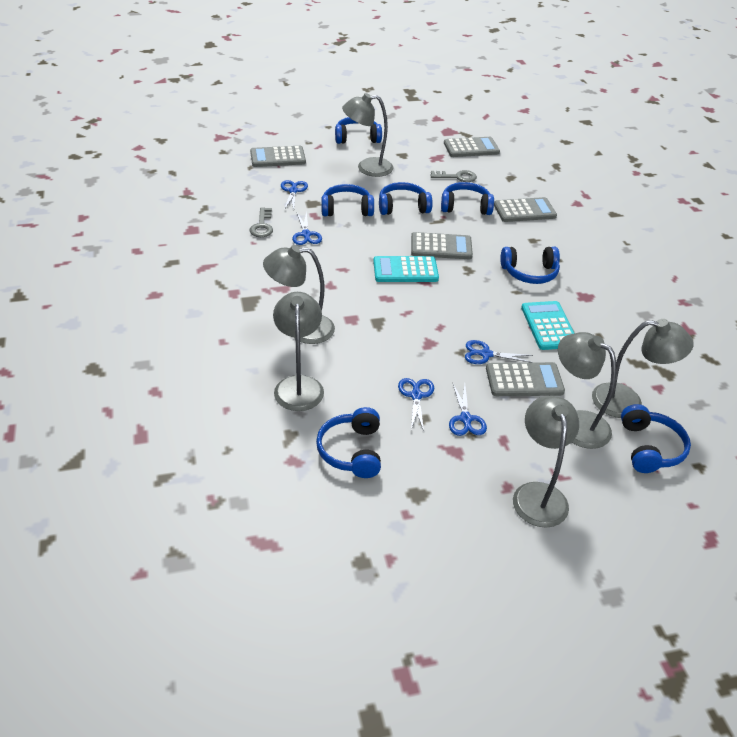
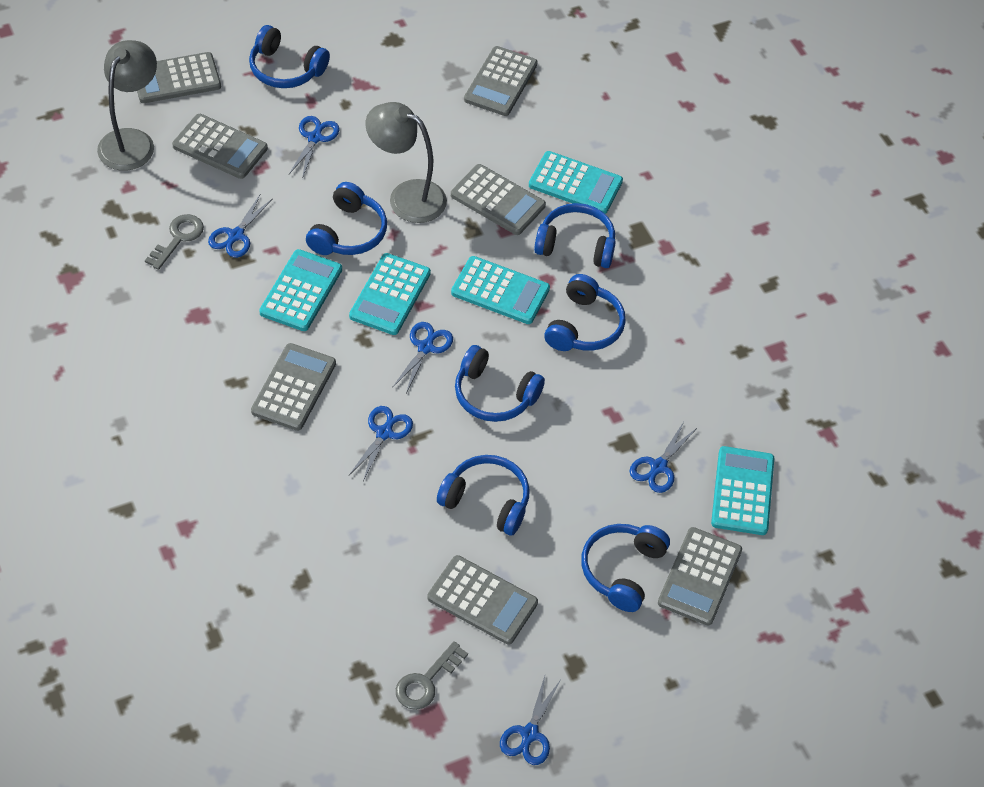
blue scissors: 5 -> 6
grey calculator: 5 -> 7
grey lamp: 6 -> 2
turquoise calculator: 2 -> 5

